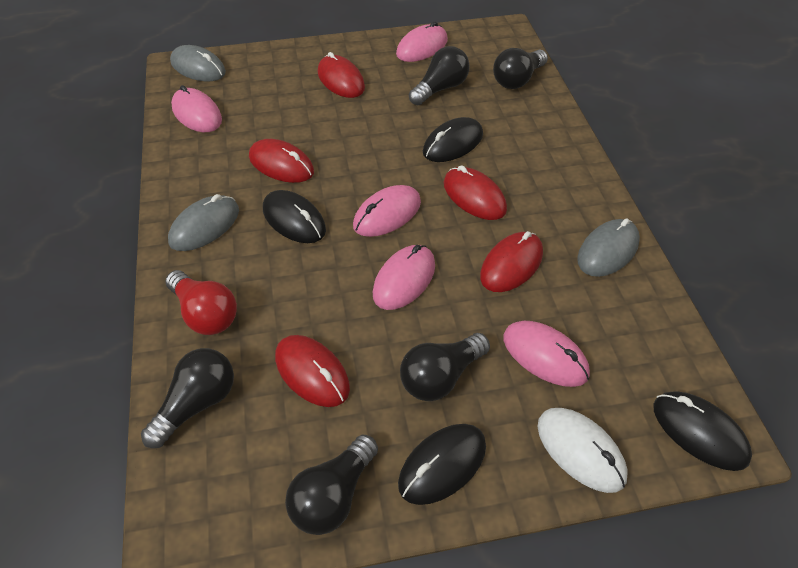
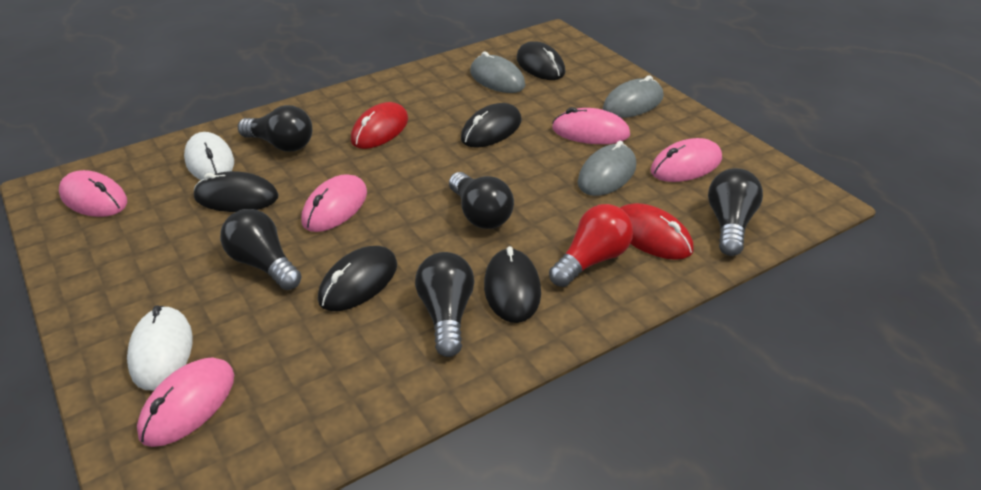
black mouse: 4 -> 5
red mouse: 5 -> 2
white mouse: 1 -> 2

